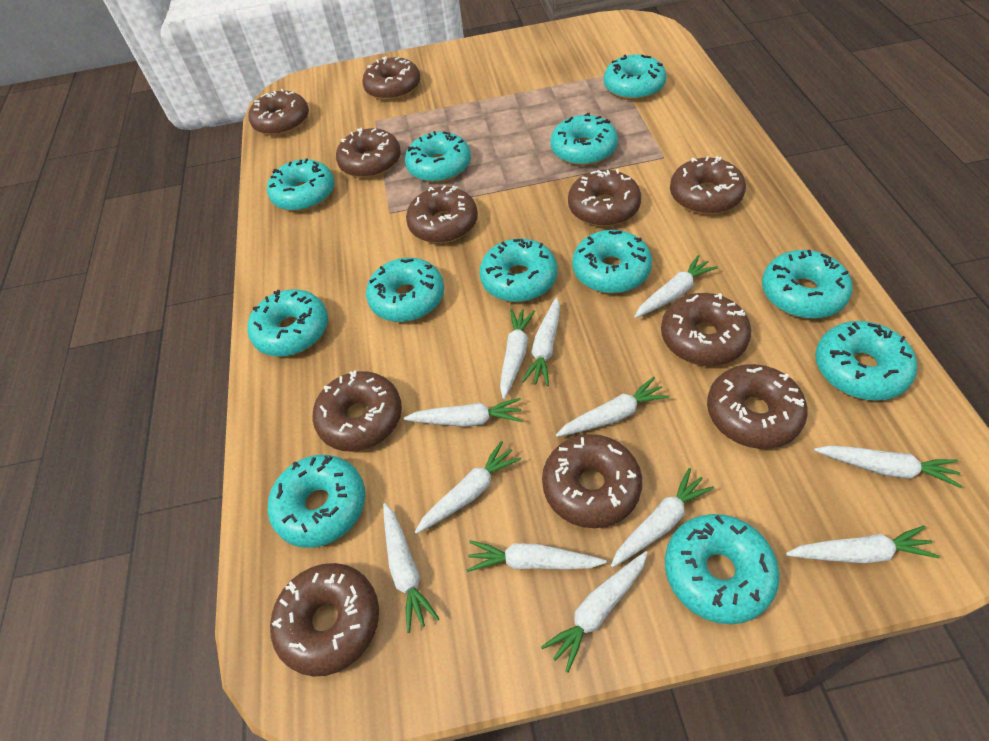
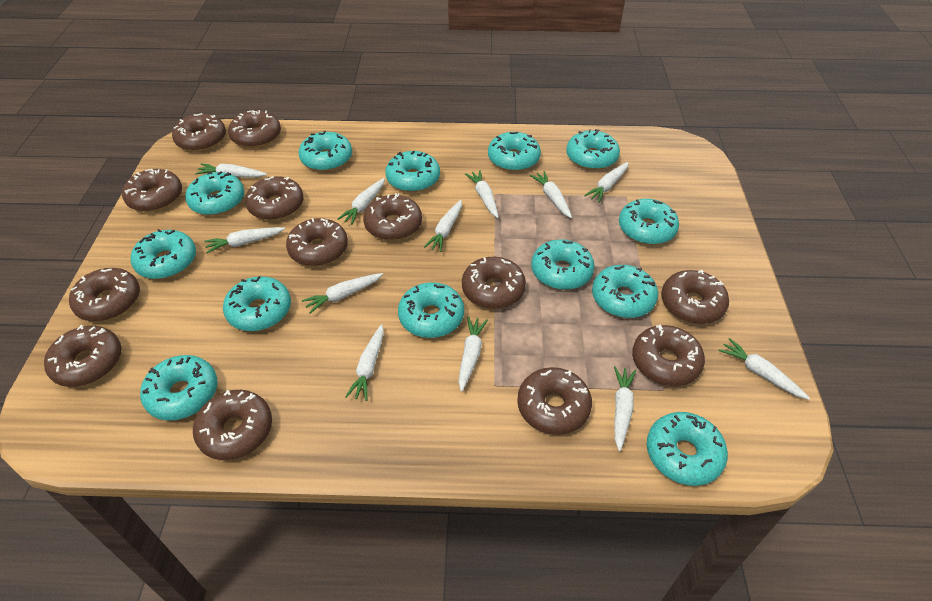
brown donut: 11 -> 13
turquoise donut: 12 -> 13

